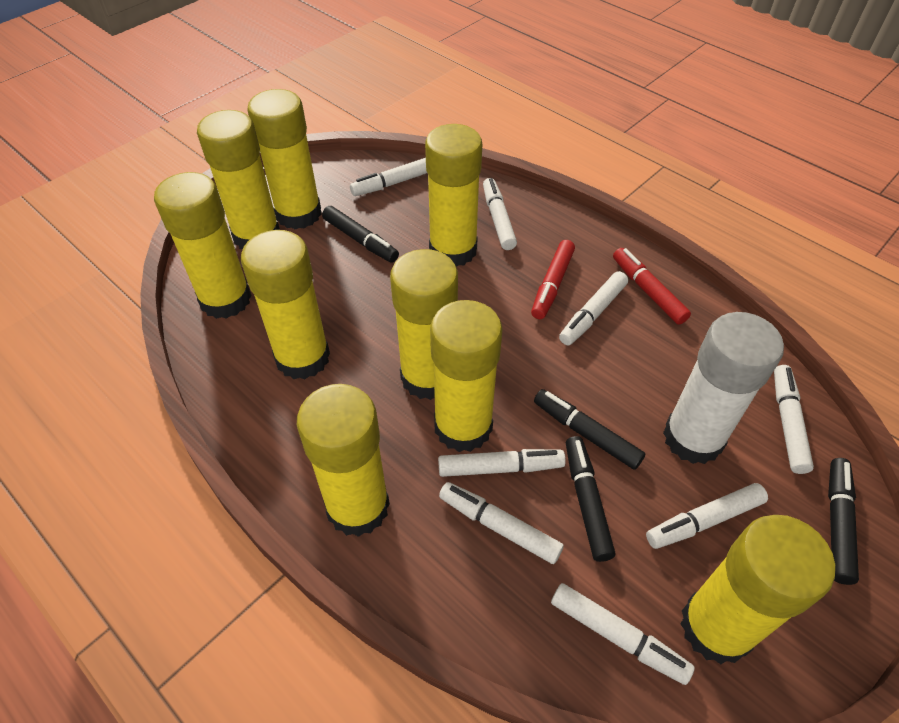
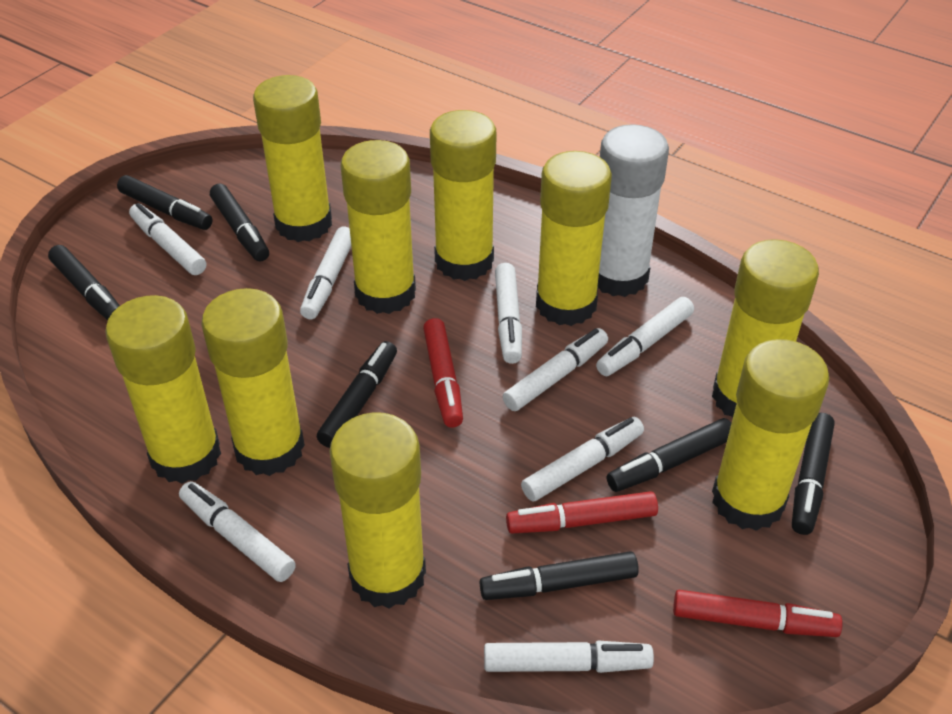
black marker: 4 -> 7
red marker: 2 -> 3

